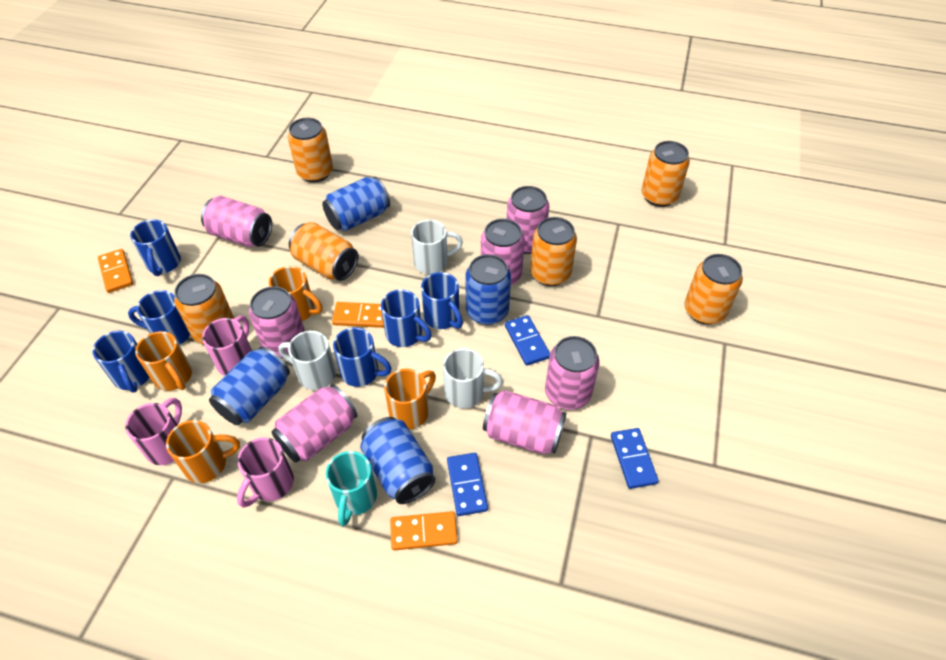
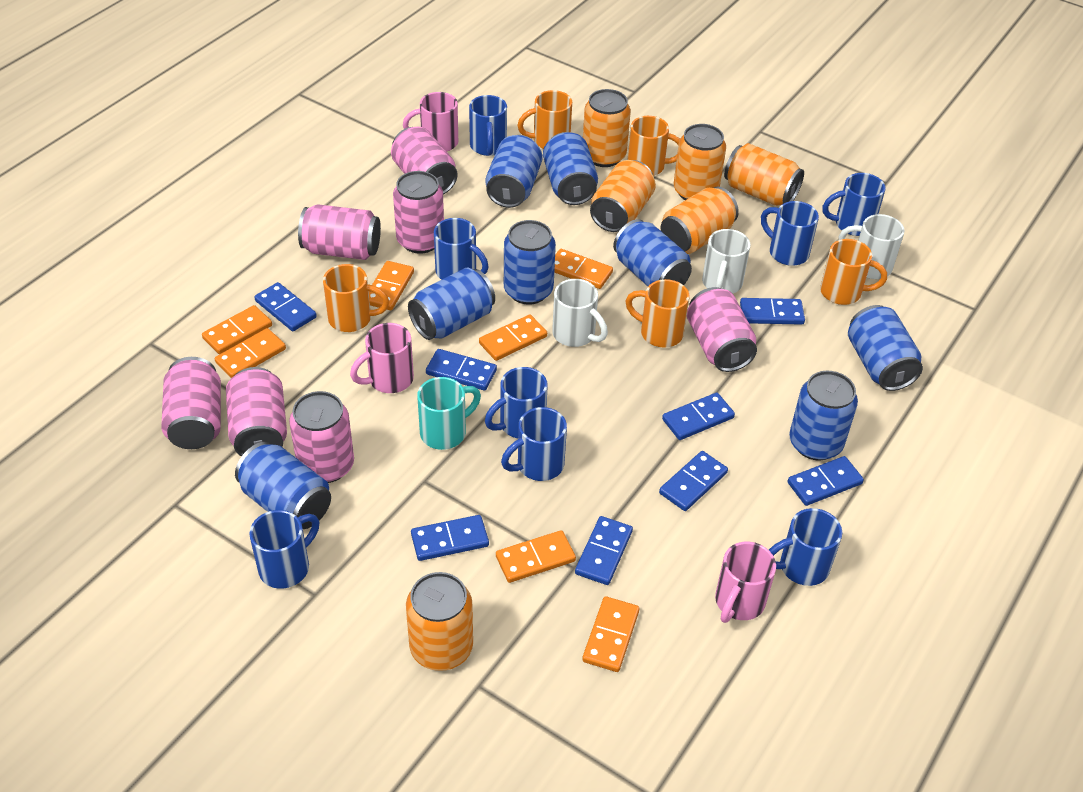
blue can: 4 -> 8
blue domino: 3 -> 8
blue mug: 6 -> 8
orange domino: 3 -> 7
orange mug: 4 -> 5

